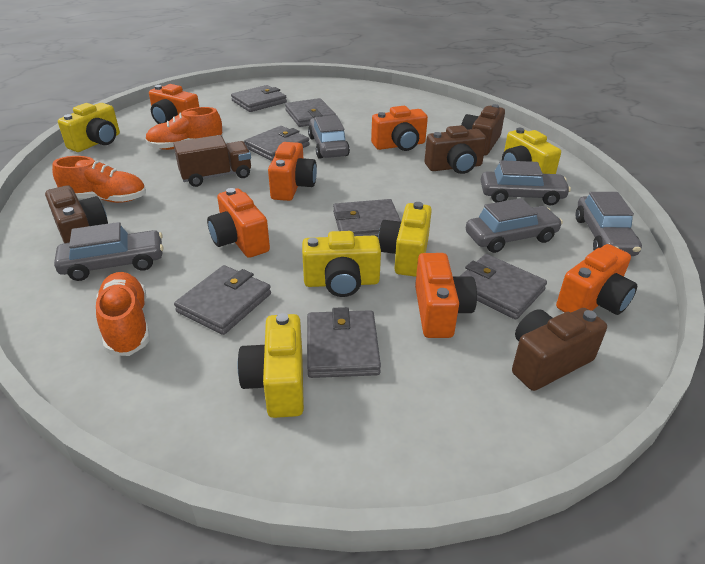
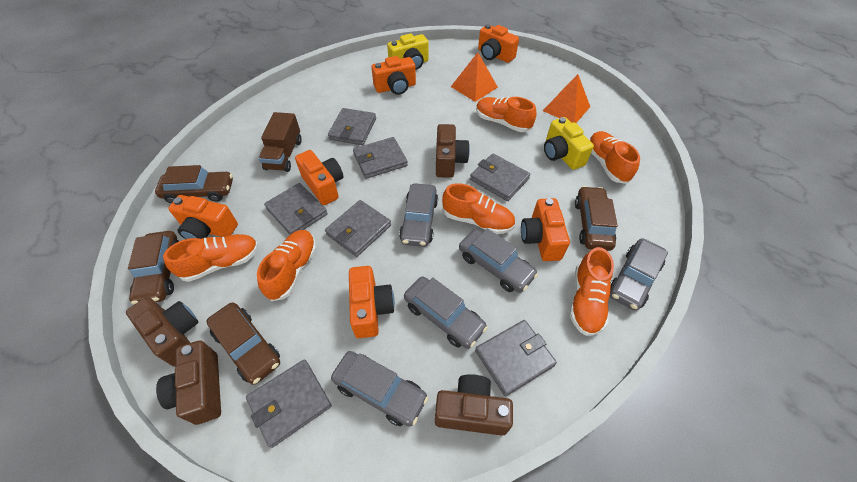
brown car: 0 -> 4
orange pyramid: 0 -> 2
orange shoe: 3 -> 6
yellow camera: 5 -> 2

